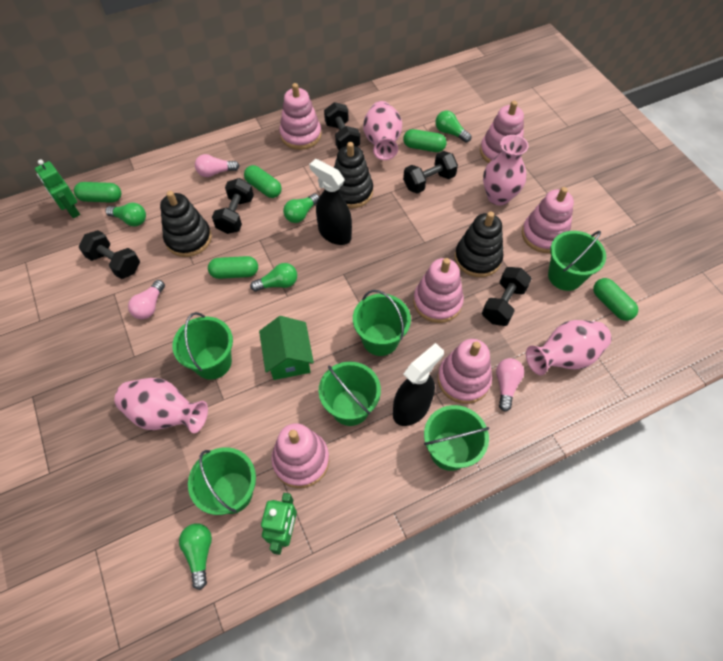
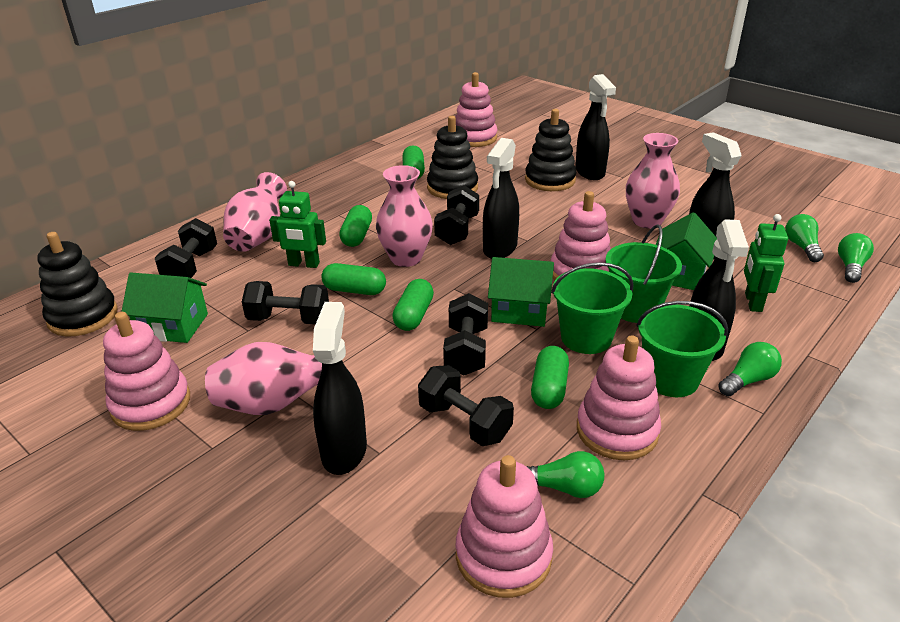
black spray bottle: 2 -> 5
green bucket: 6 -> 3
green house: 1 -> 3
green light bulb: 5 -> 4
pink light bulb: 3 -> 0
pink stacking toy: 6 -> 5

